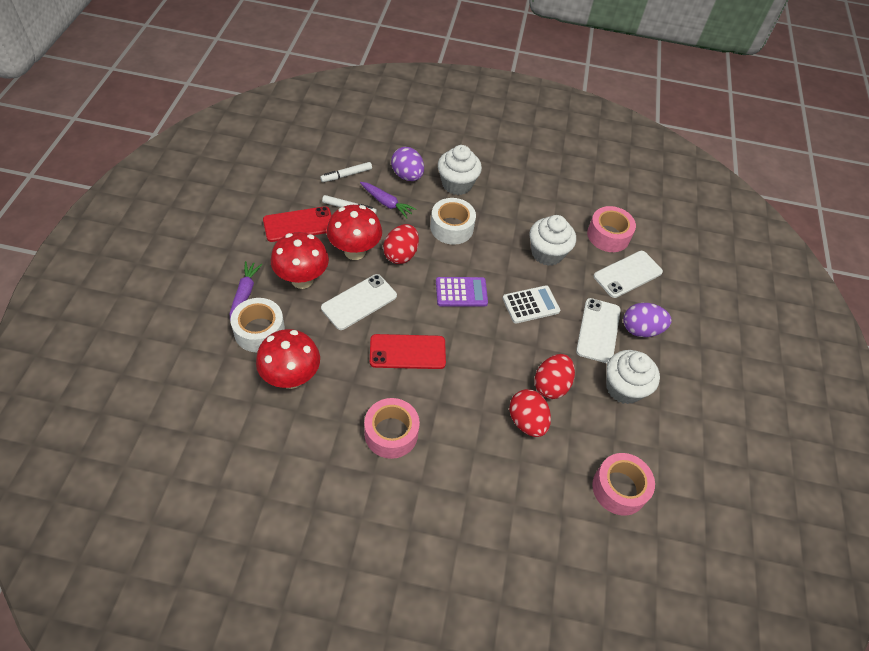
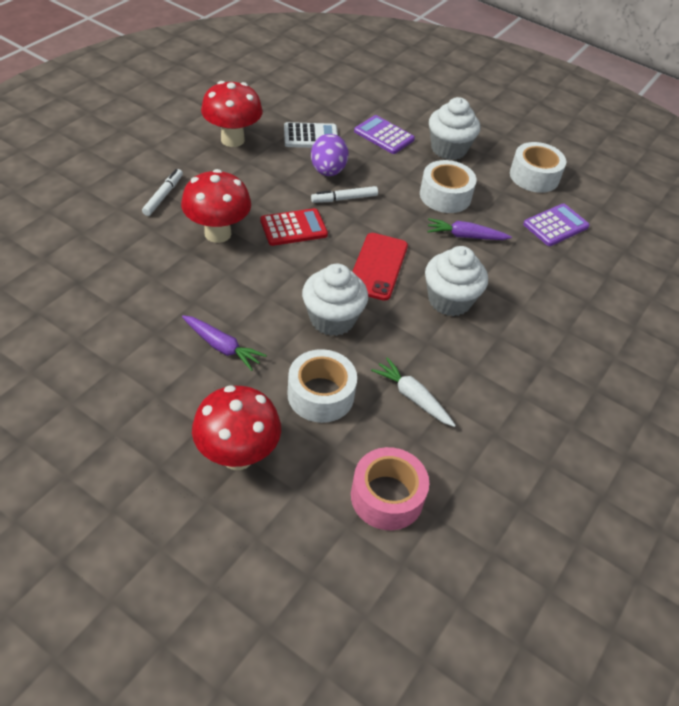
pink tape: 3 -> 1
purple calculator: 1 -> 2
purple egg: 2 -> 1
red calculator: 0 -> 1
red egg: 3 -> 0
red phone: 2 -> 1
white carrot: 0 -> 1
white phone: 3 -> 0
white tape: 2 -> 3

